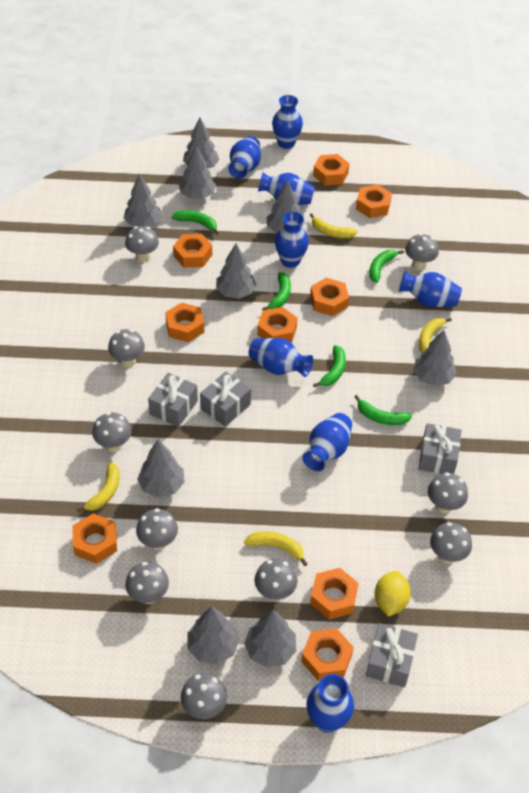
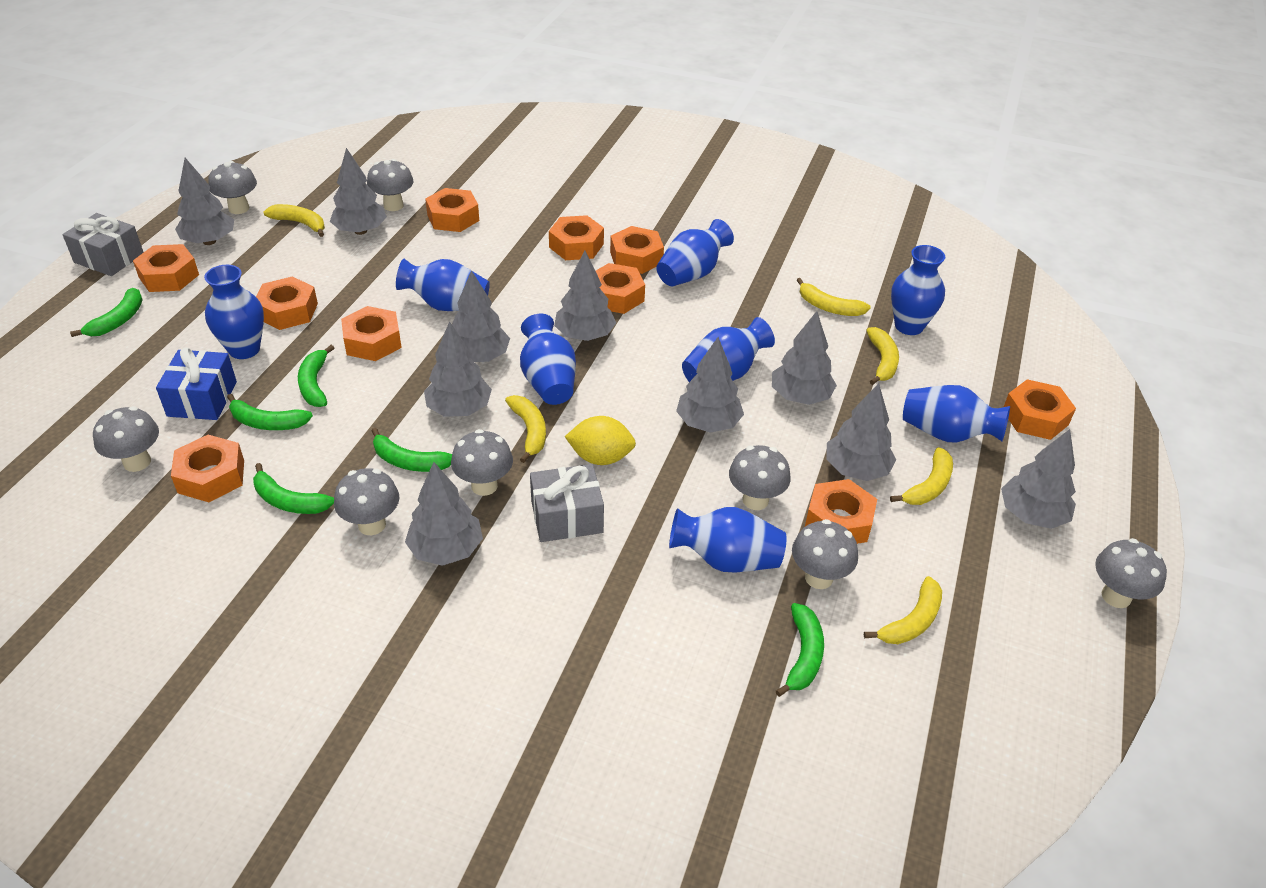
blue gift: 0 -> 1
green banana: 5 -> 6
grey gift: 4 -> 2
grey mushroom: 10 -> 8
grey tree: 9 -> 10
orange nut: 9 -> 10
yellow banana: 4 -> 6

